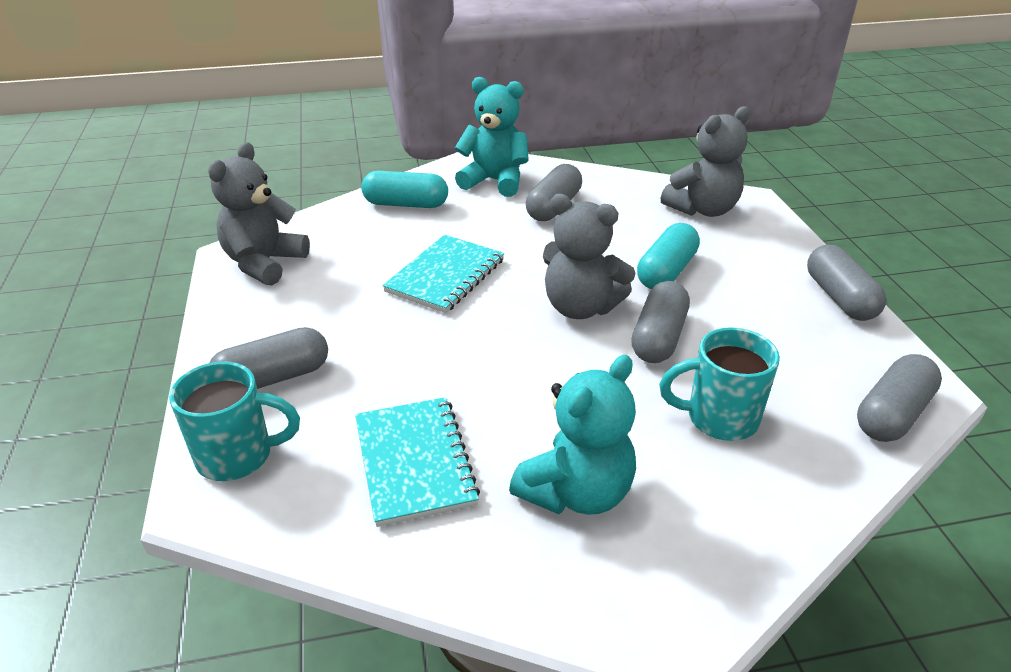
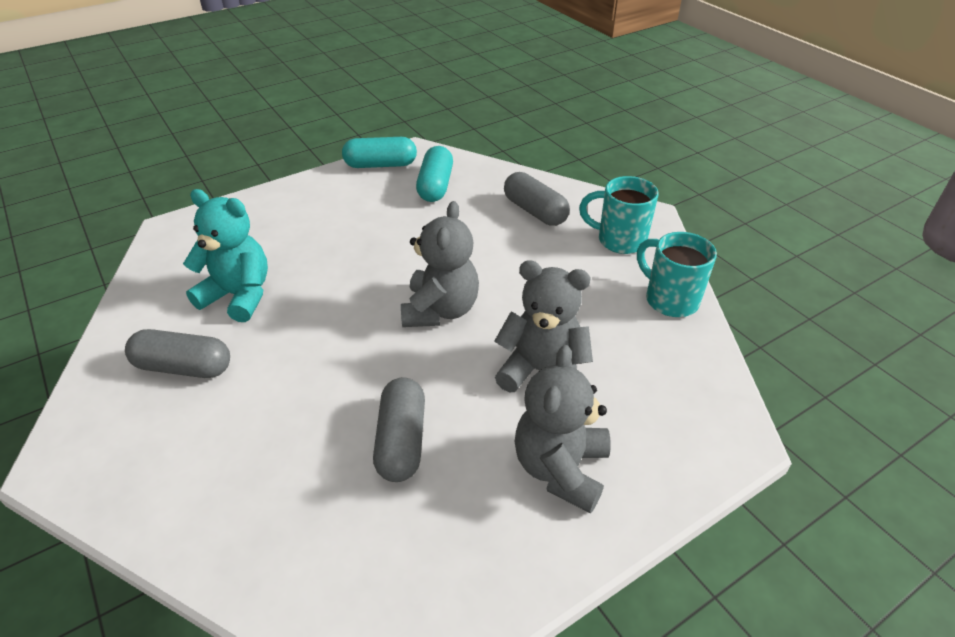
grey capsule: 5 -> 3
turquoise notebook: 2 -> 0
turquoise teddy bear: 2 -> 1

